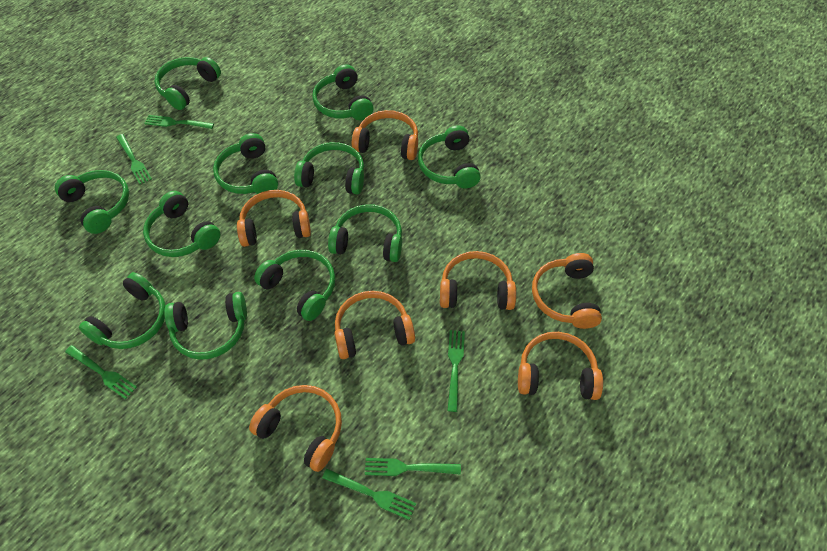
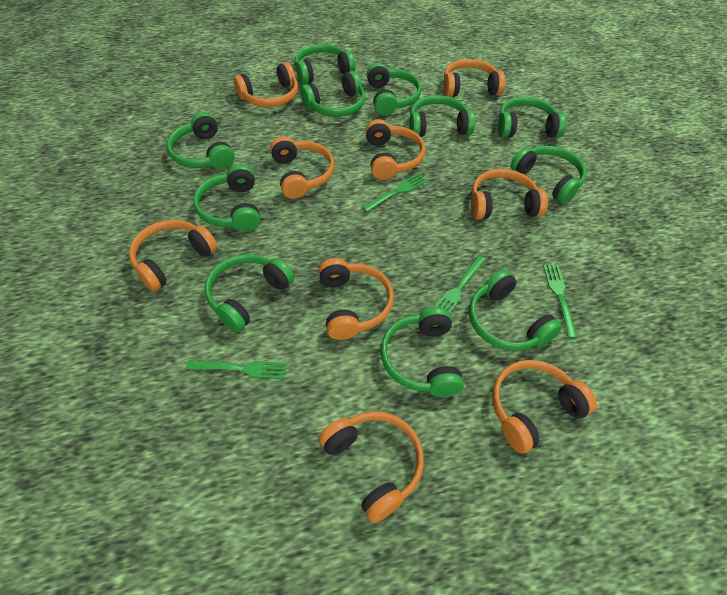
green fork: 6 -> 4
orange headphones: 7 -> 9

